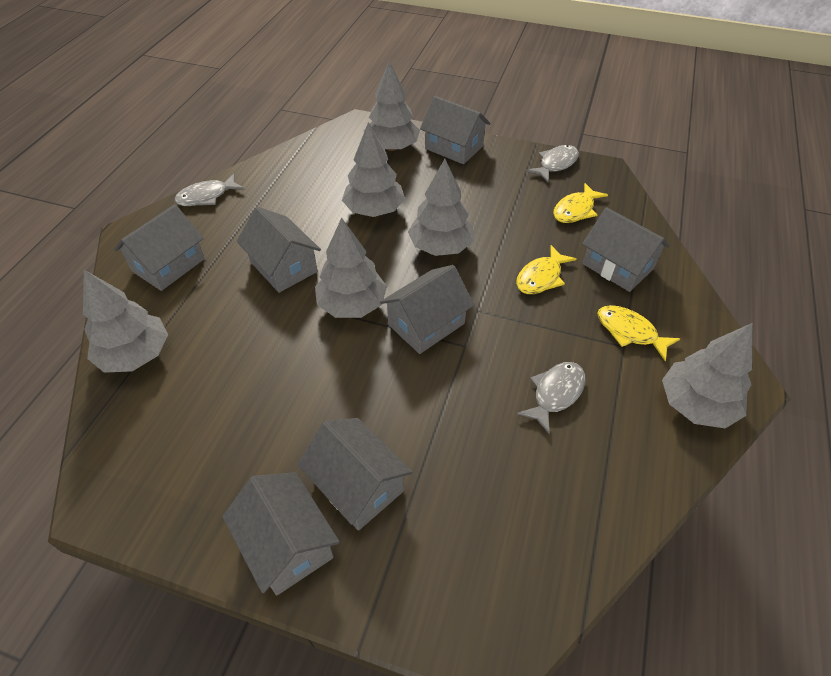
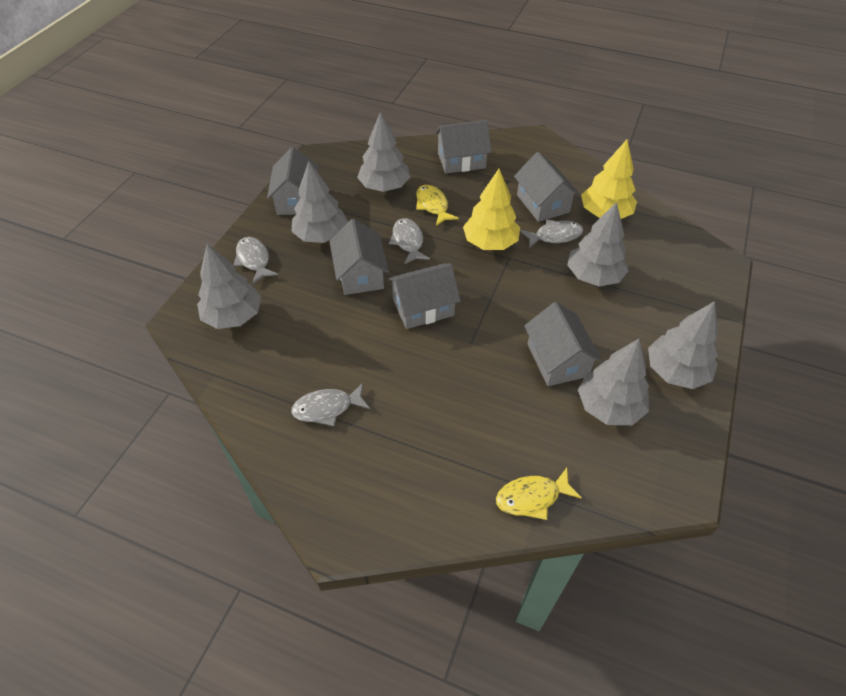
grey fish: 3 -> 4
grey house: 7 -> 6
yellow fish: 3 -> 2
yellow tree: 0 -> 2

